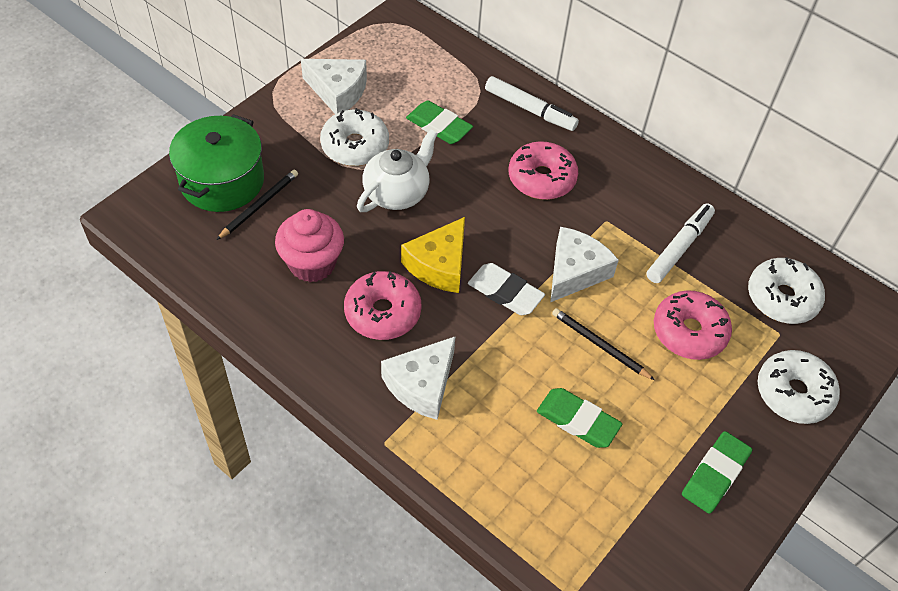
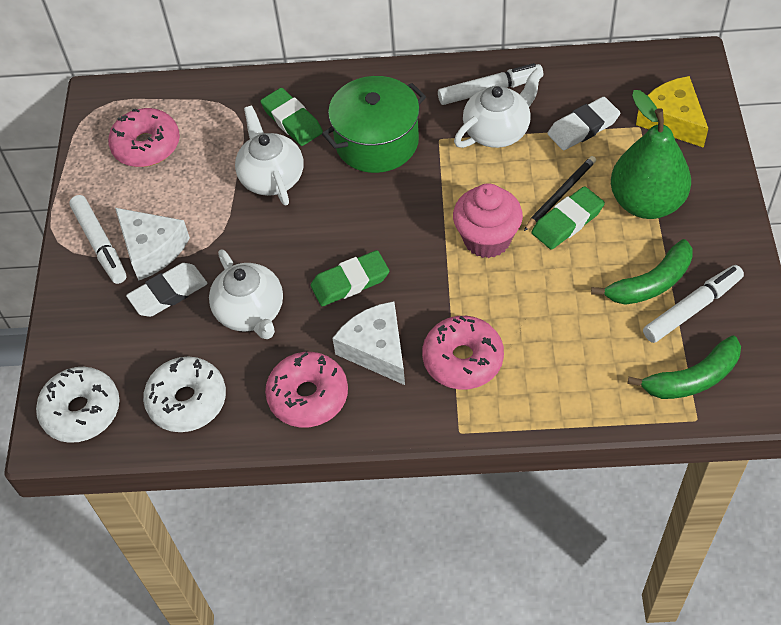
black pencil: 2 -> 1
green banana: 0 -> 2
green pear: 0 -> 1
white cheese: 3 -> 2
white donut: 3 -> 2
white eraser: 1 -> 2
white marker: 2 -> 3
white teapot: 1 -> 3

